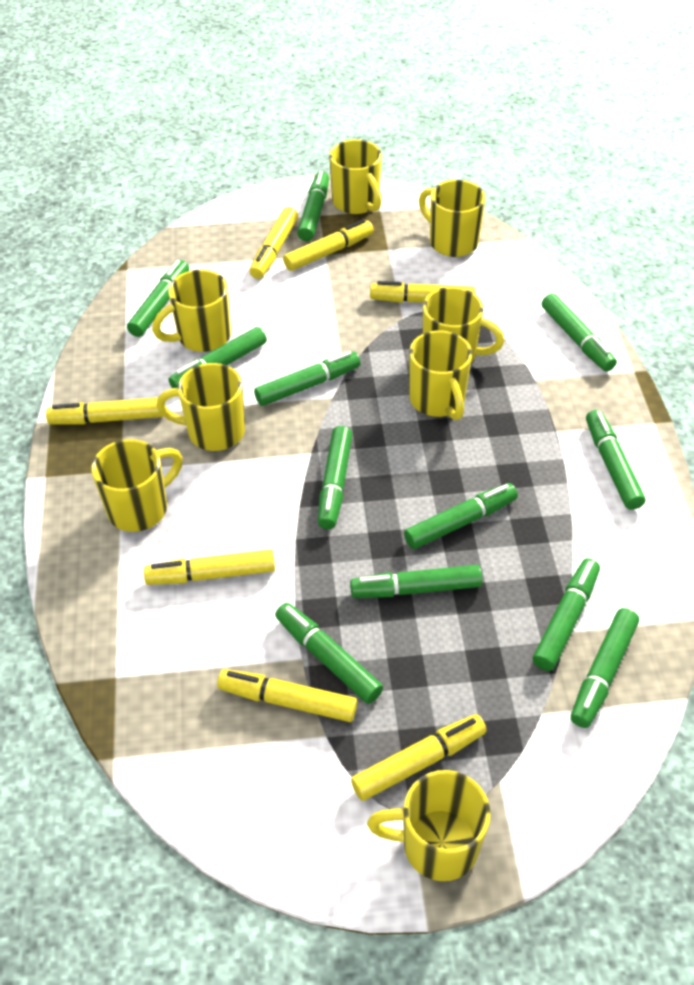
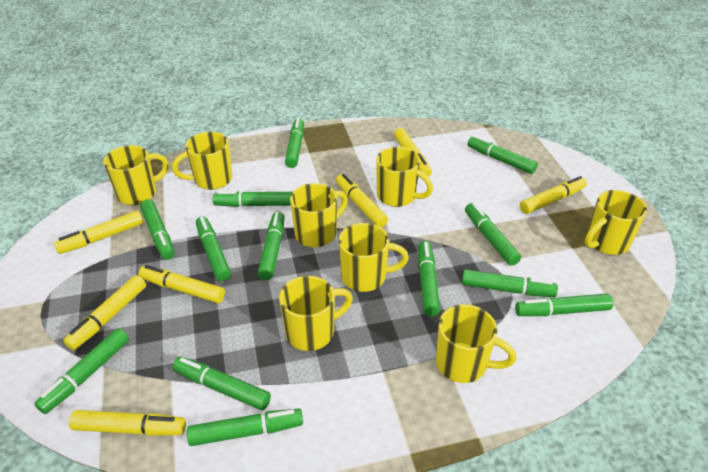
green marker: 12 -> 13

